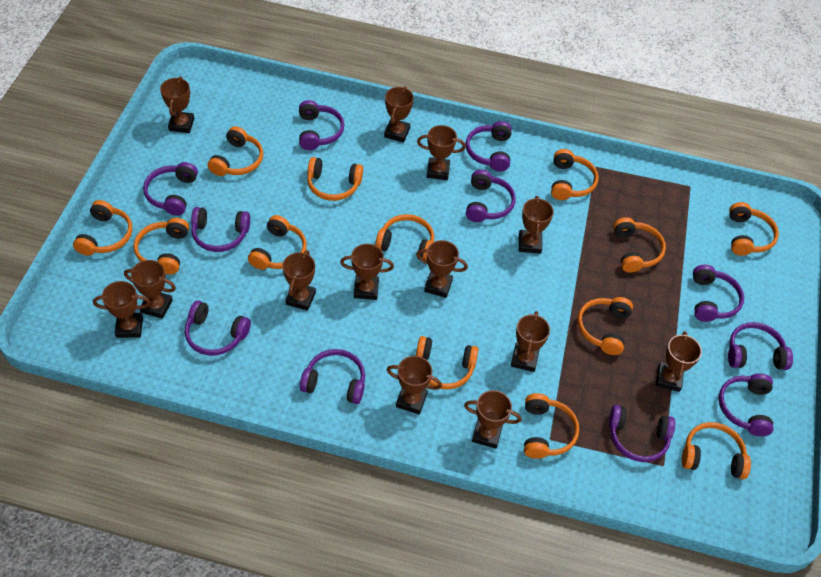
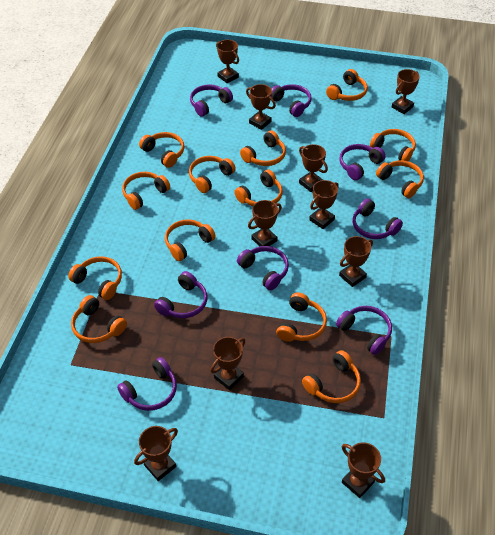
brown trophy: 13 -> 10
purple headphones: 11 -> 8

